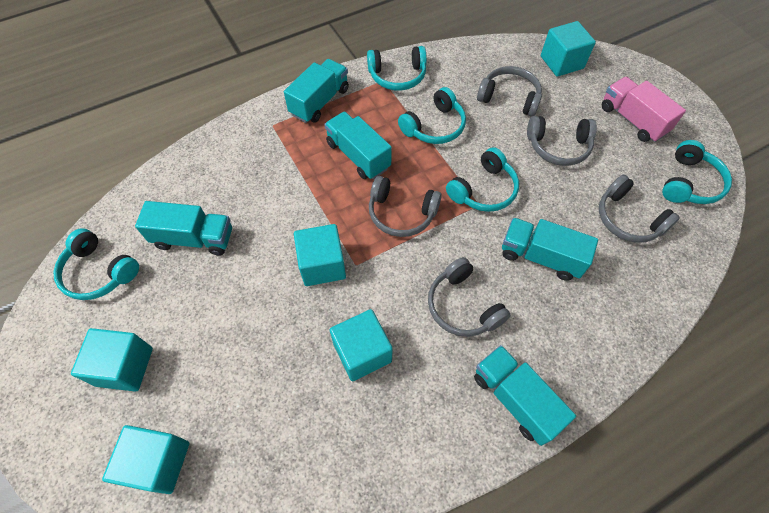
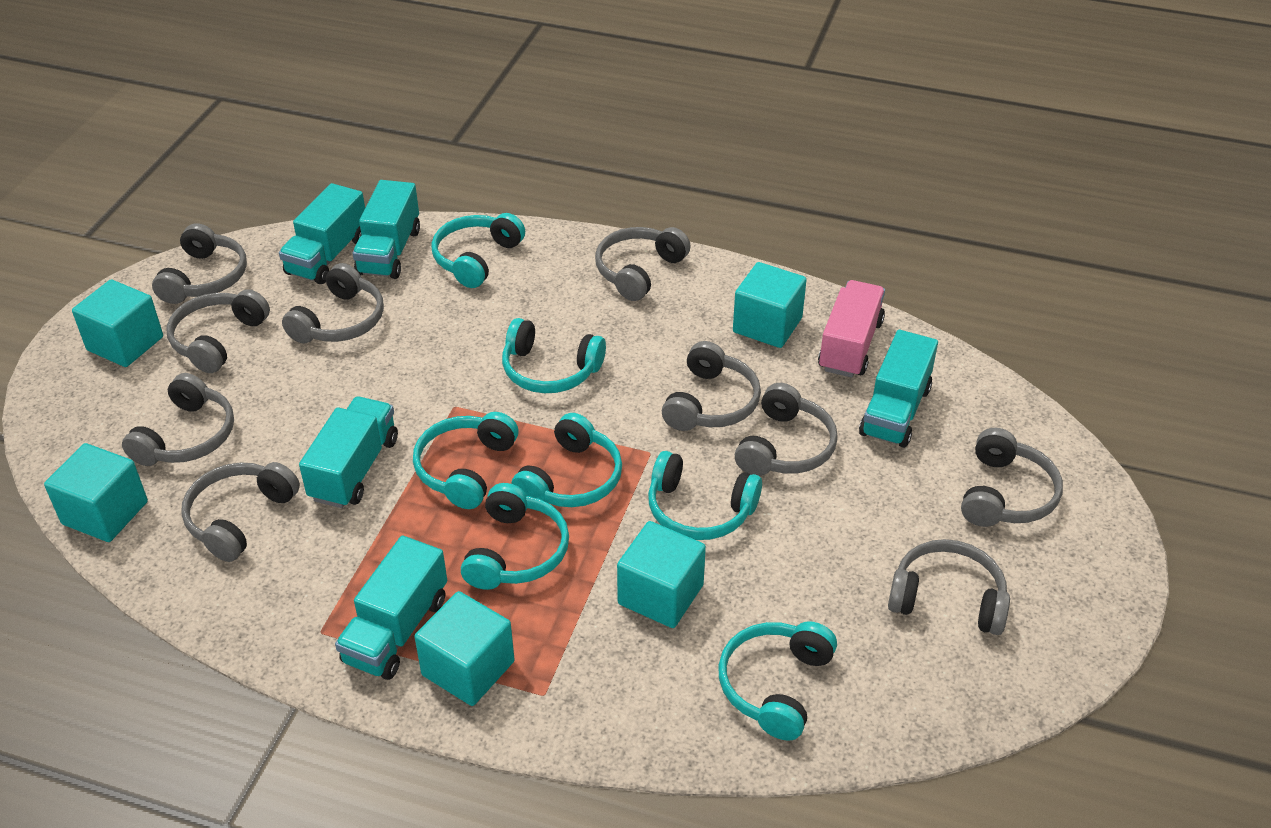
grey headphones: 5 -> 10
turquoise headphones: 5 -> 7

